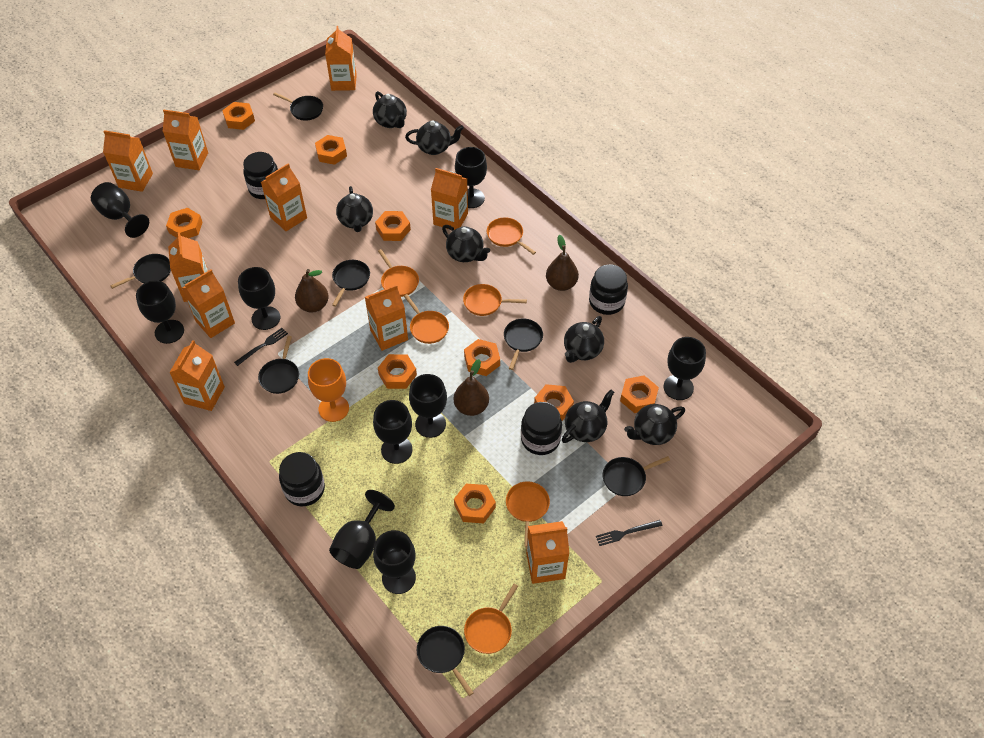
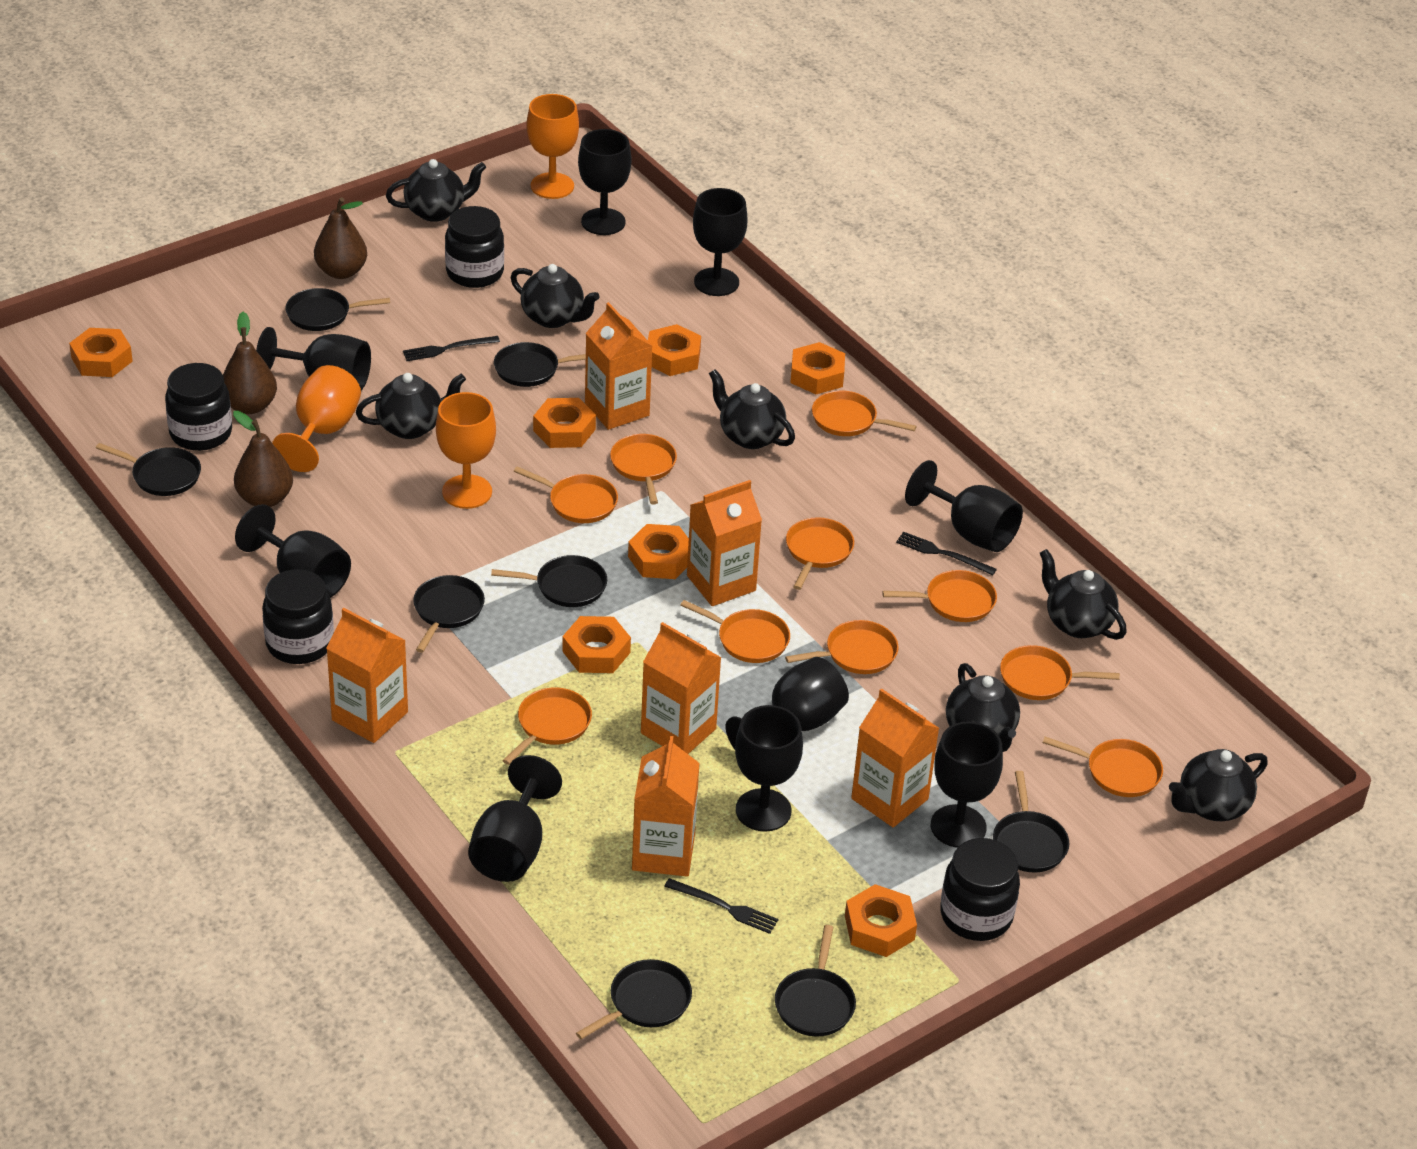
black fork: 2 -> 3
black pan: 7 -> 8
orange carton: 10 -> 6
orange goblet: 1 -> 3
orange nut: 9 -> 7
orange pan: 6 -> 10

